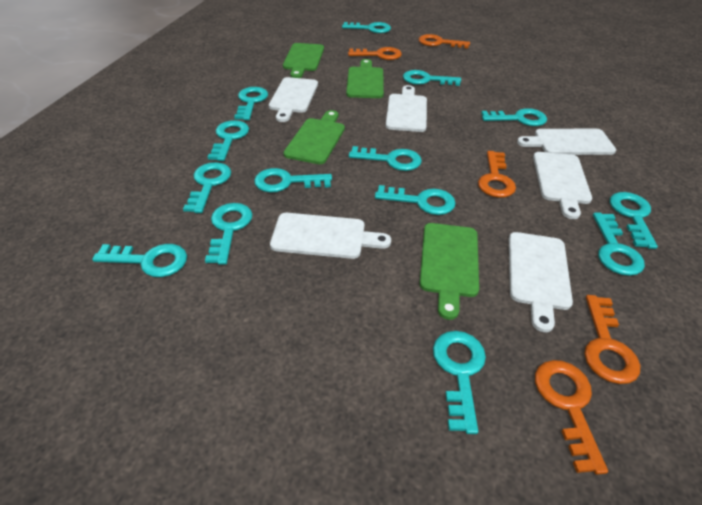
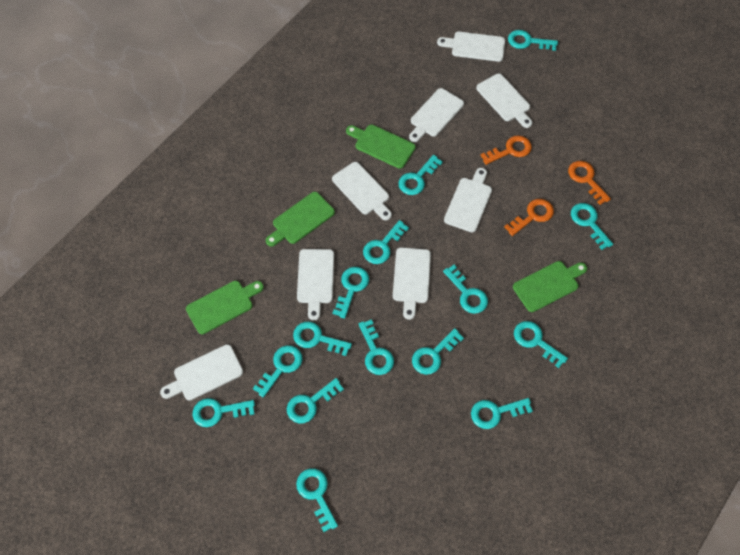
orange key: 5 -> 3
turquoise key: 14 -> 15
white cutting board: 6 -> 8

